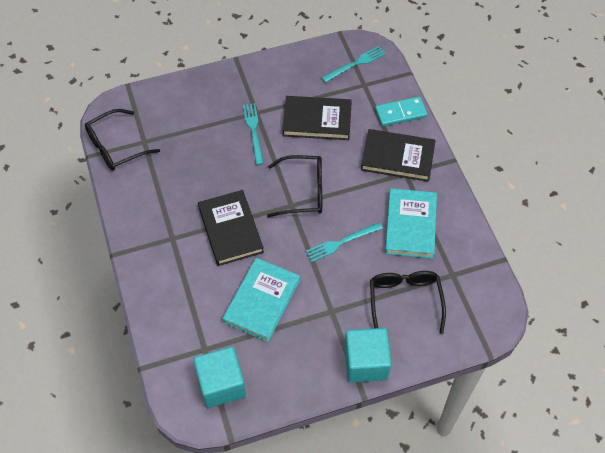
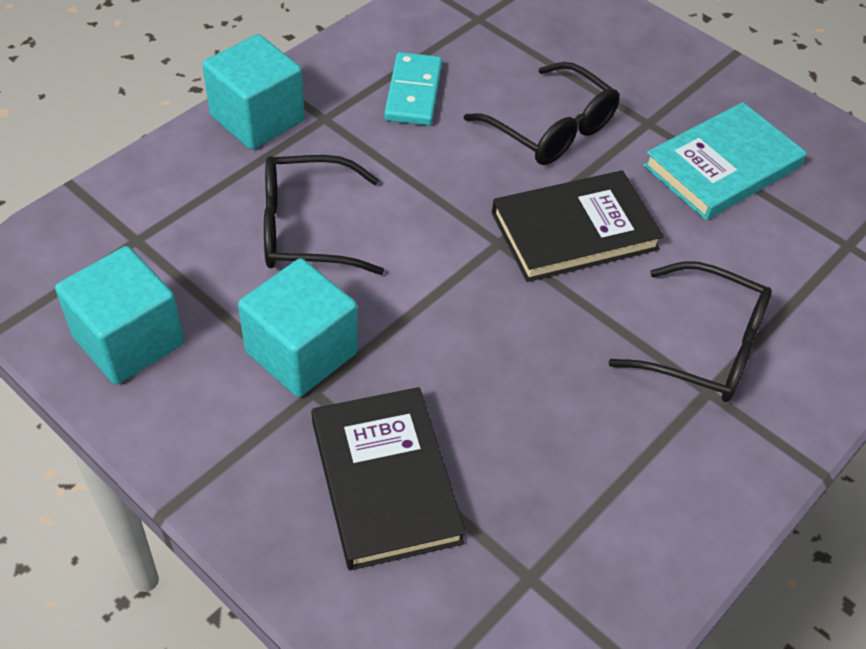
black book: 3 -> 2
turquoise book: 2 -> 1
turquoise cube: 2 -> 3
turquoise fork: 3 -> 0

